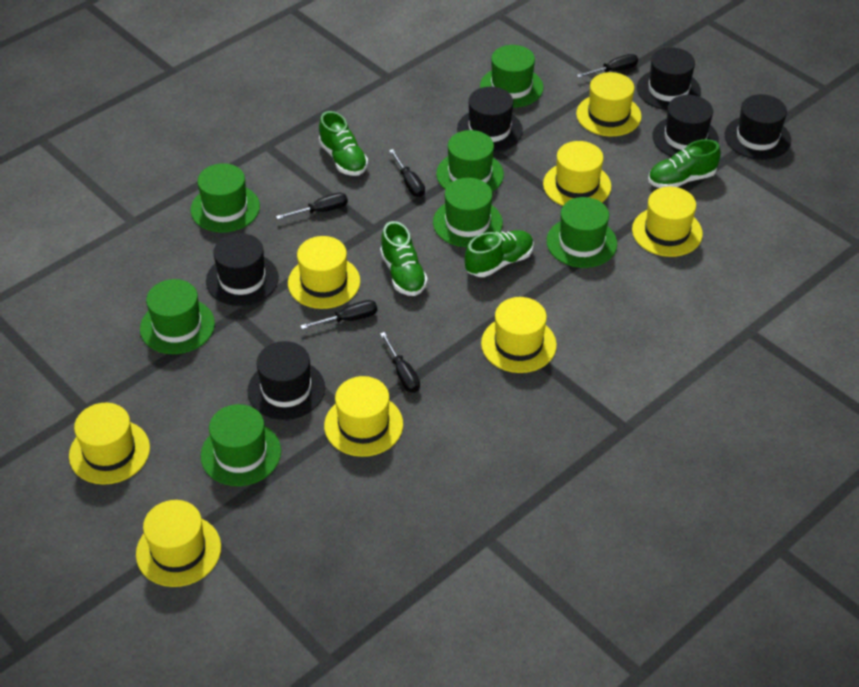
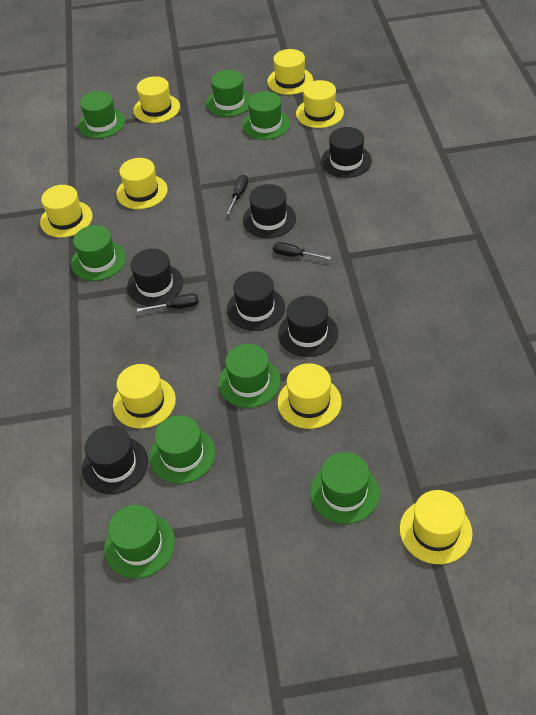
black screwdriver: 5 -> 3
green hat: 7 -> 8
green shoe: 4 -> 0

